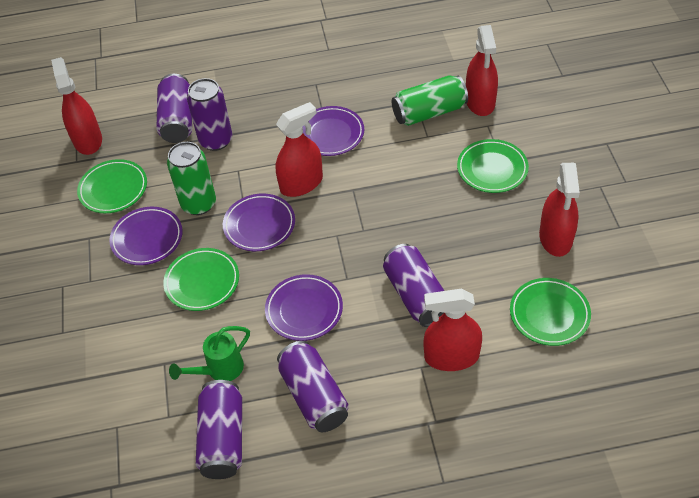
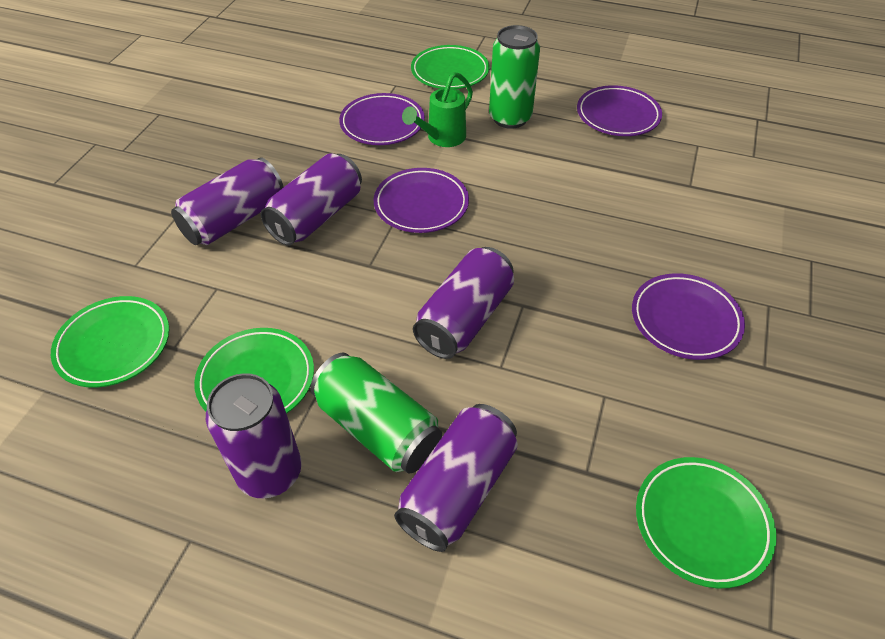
red spray bottle: 5 -> 0

